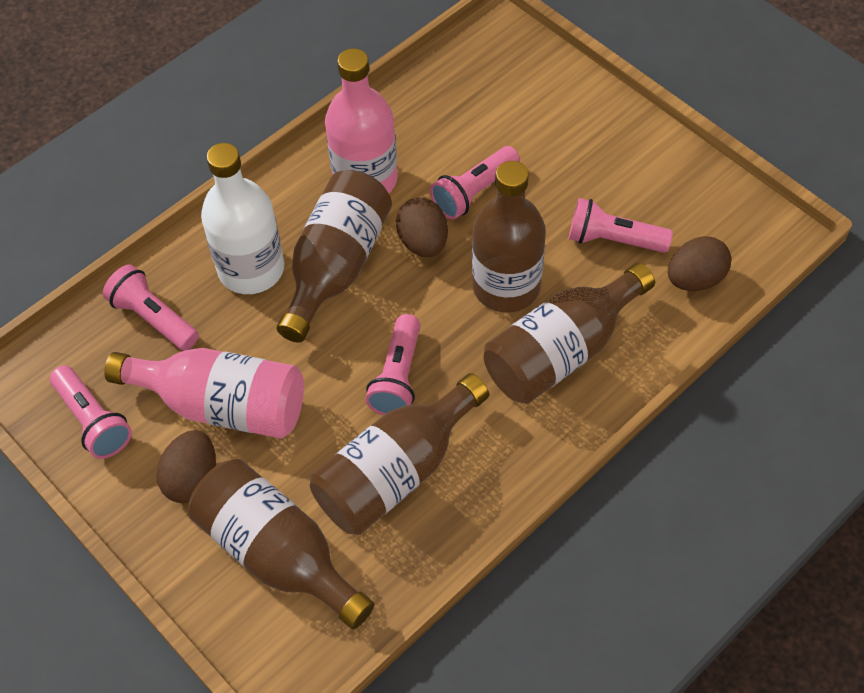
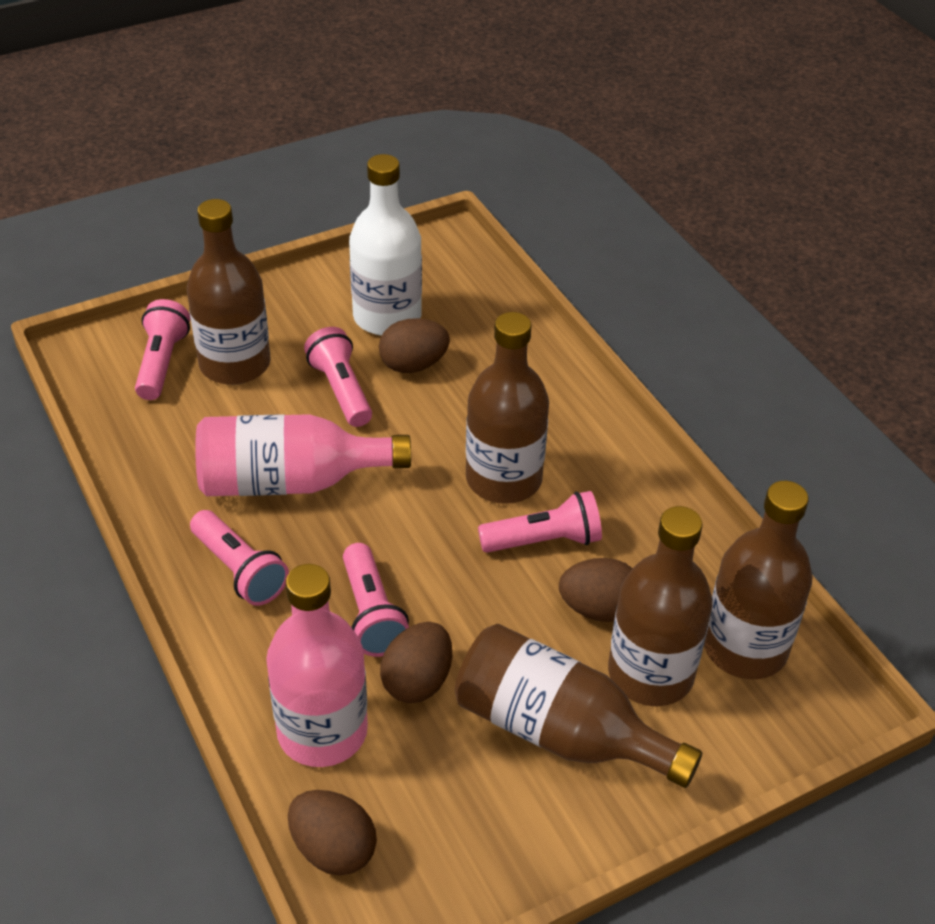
brown egg: 3 -> 4

